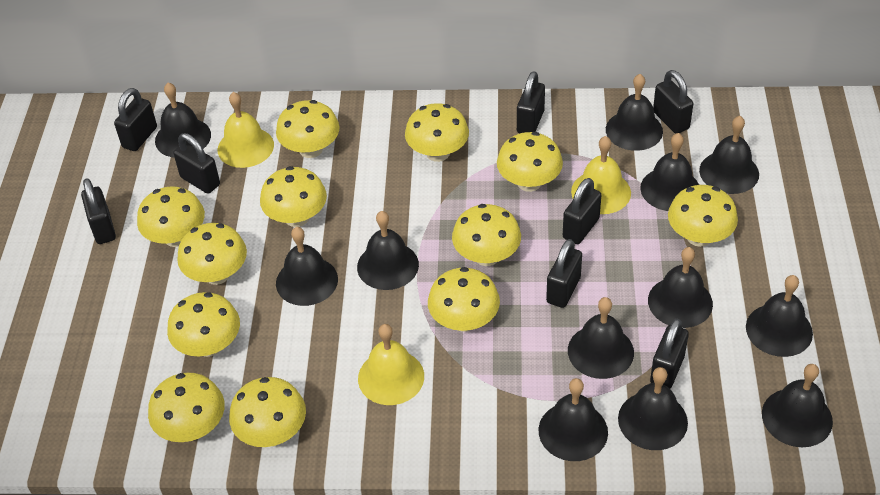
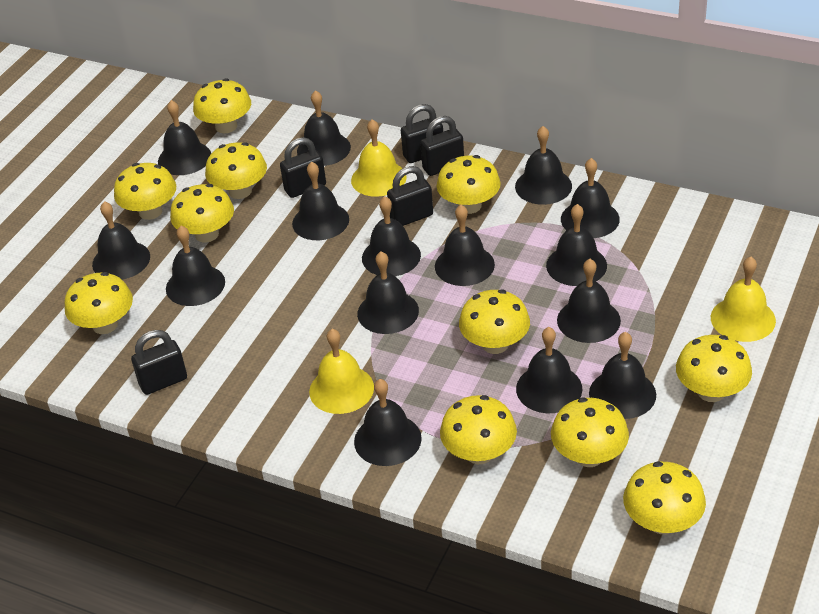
black bell: 12 -> 15
black padlock: 8 -> 5
yellow mushroom: 12 -> 11

